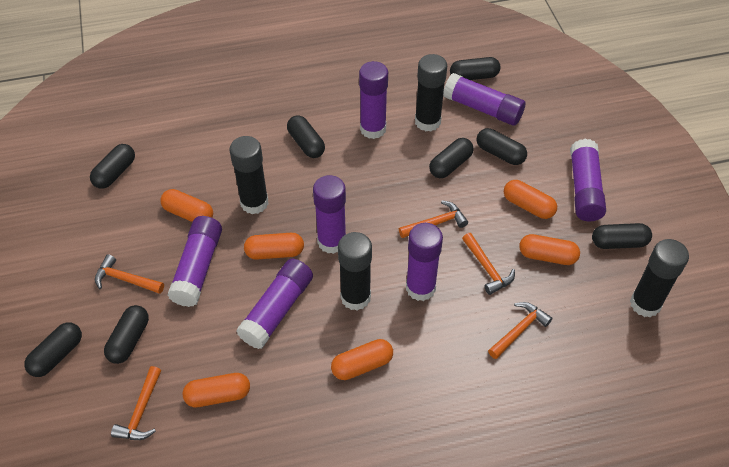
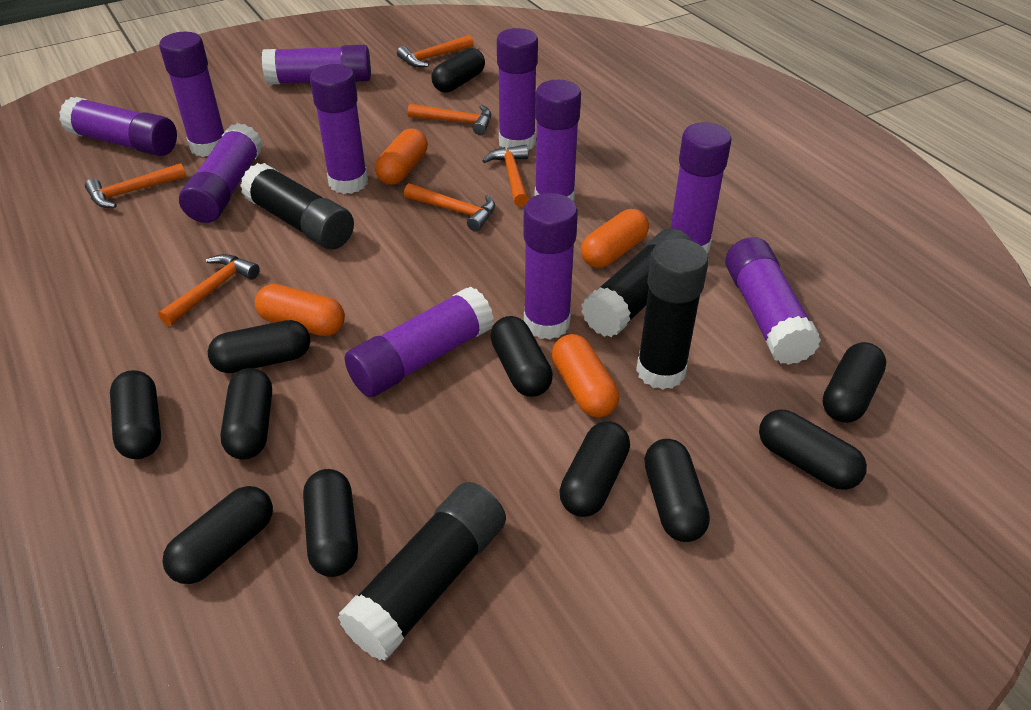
black capsule: 8 -> 11
orange capsule: 6 -> 4
orange hammer: 5 -> 6
purple glue stick: 7 -> 11

